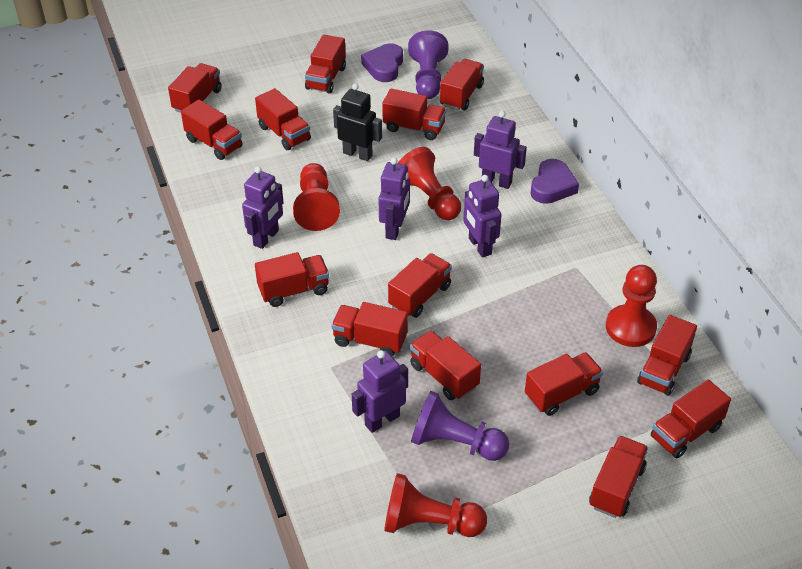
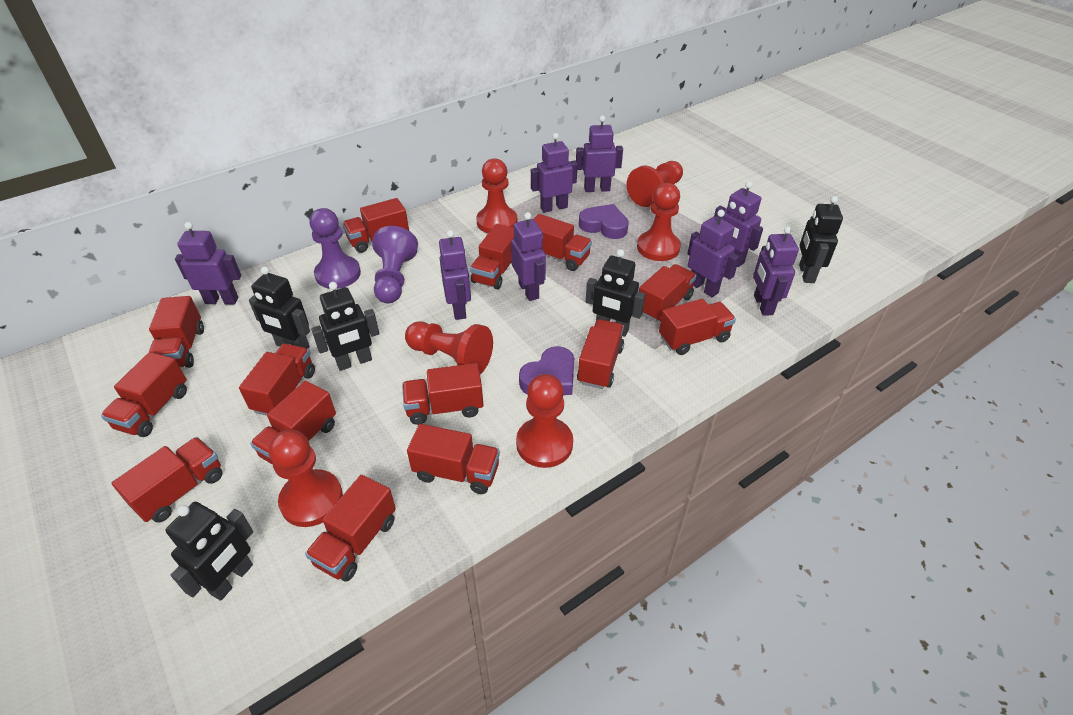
black robot: 1 -> 5
purple robot: 5 -> 8
red pawn: 4 -> 6

